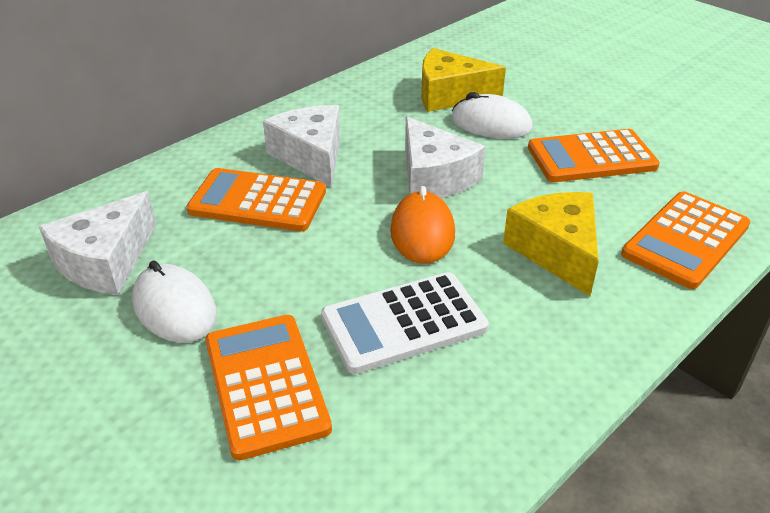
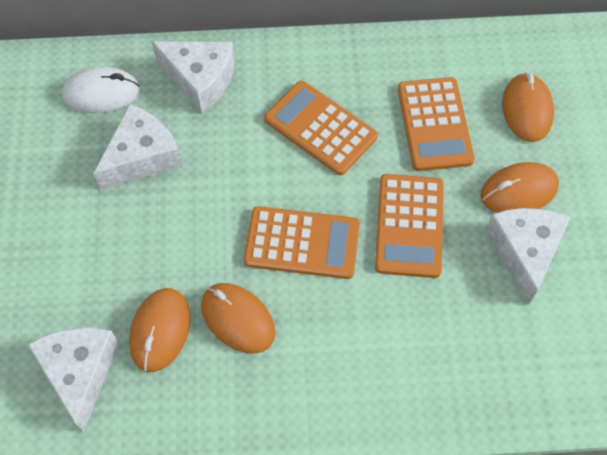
orange mouse: 1 -> 4
white calculator: 1 -> 0
white cheese: 3 -> 4
white mouse: 2 -> 1
yellow cheese: 2 -> 0

